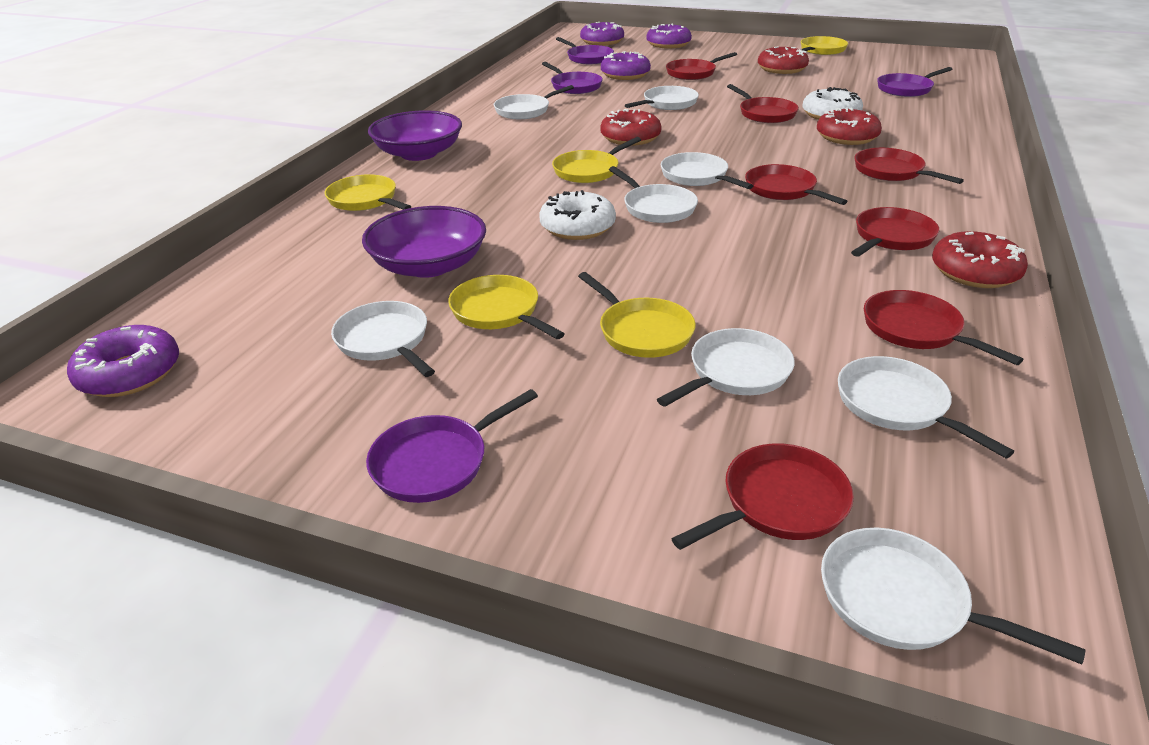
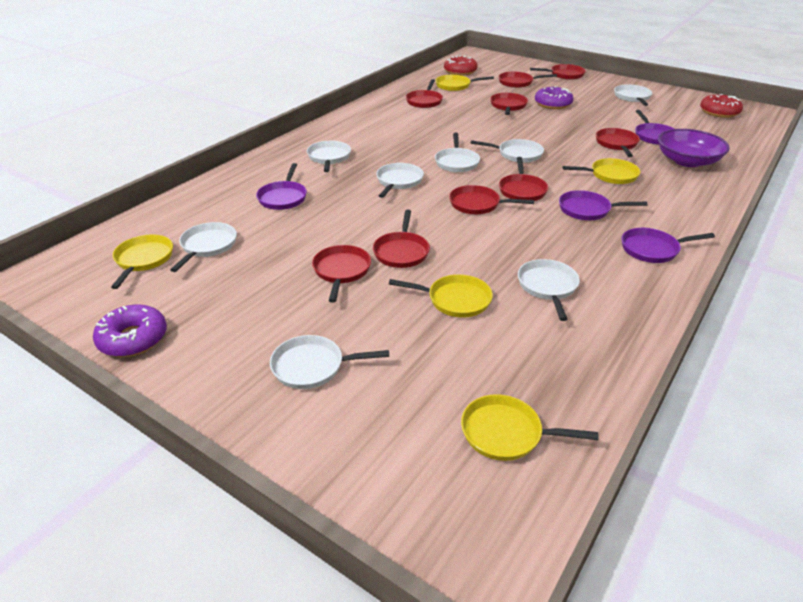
purple bowl: 2 -> 1
purple donut: 4 -> 2
red donut: 4 -> 2
red pan: 7 -> 9
white donut: 2 -> 0

